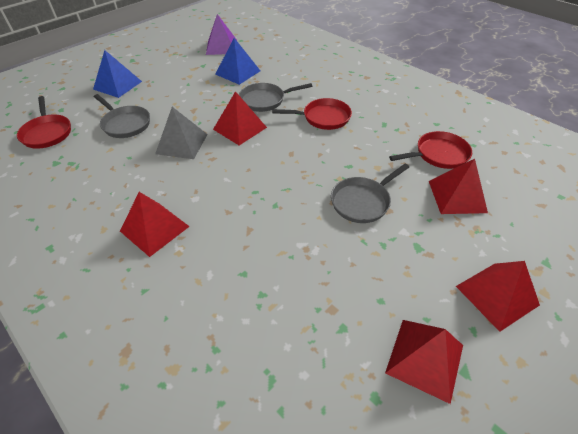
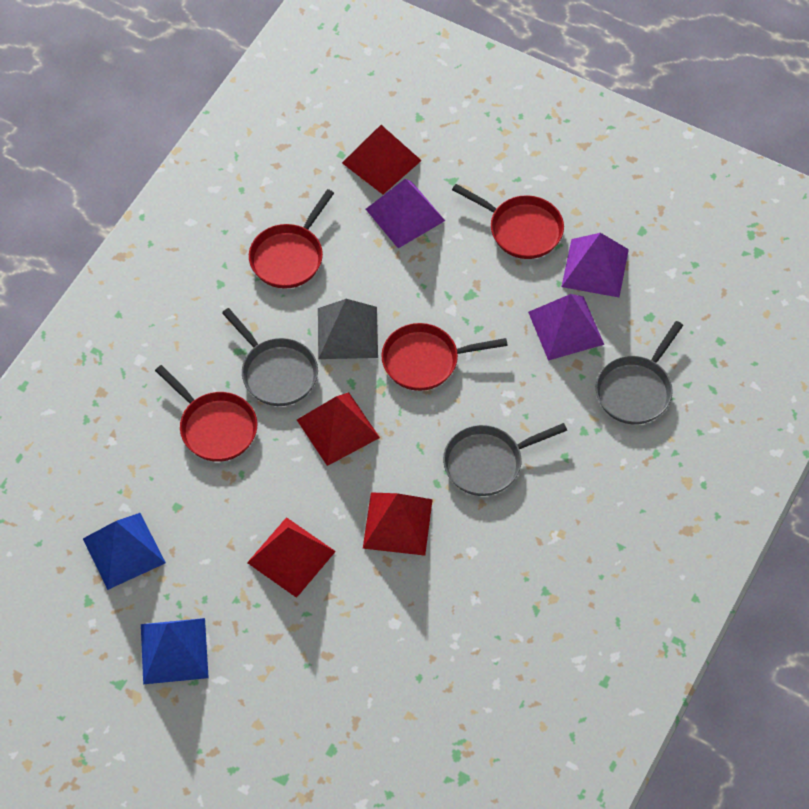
purple pyramid: 1 -> 3
red pan: 3 -> 4
red pyramid: 5 -> 4

